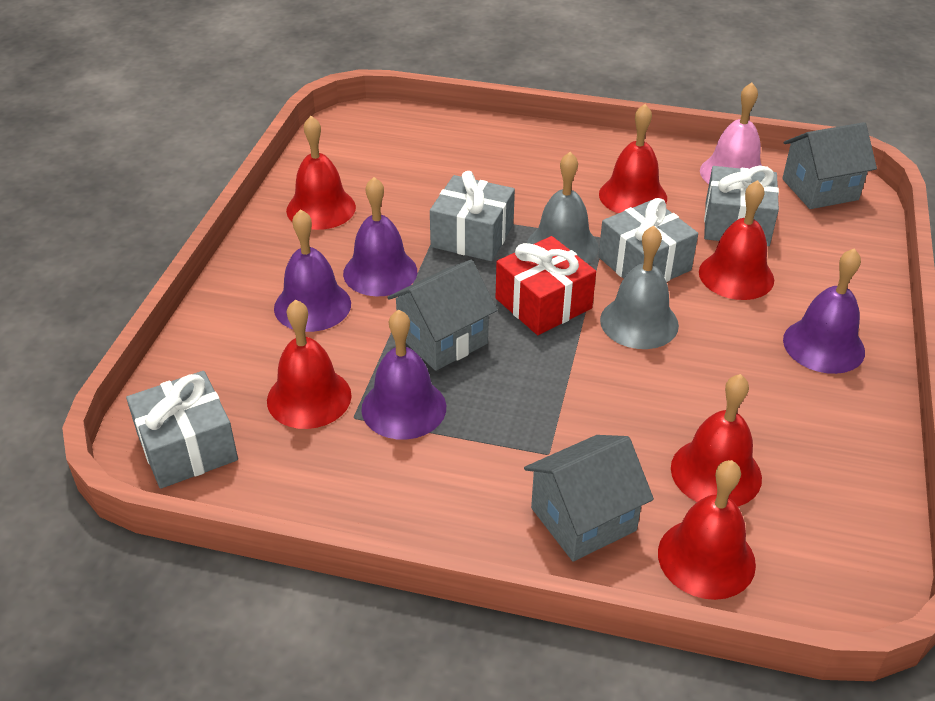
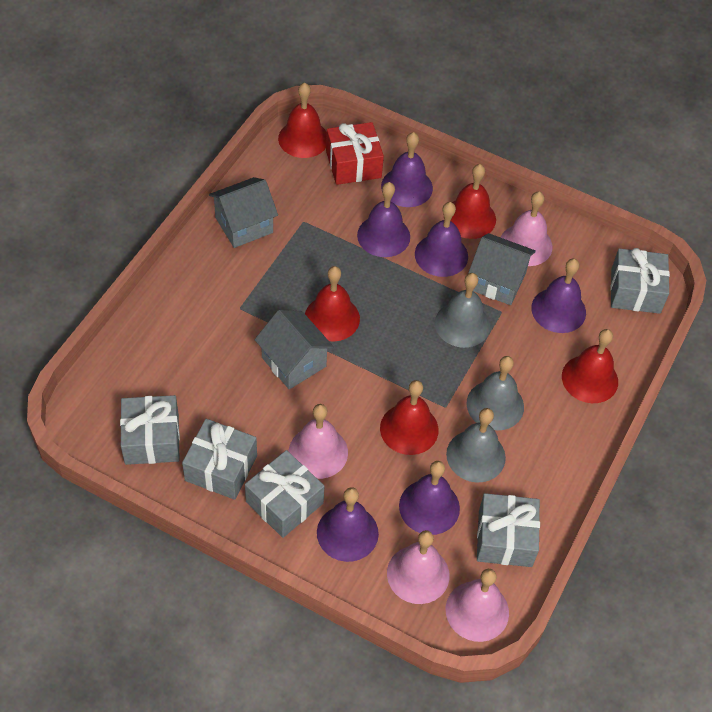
grey bell: 2 -> 3
grey gift: 4 -> 5
pink bell: 1 -> 4
purple bell: 4 -> 6
red bell: 6 -> 5

